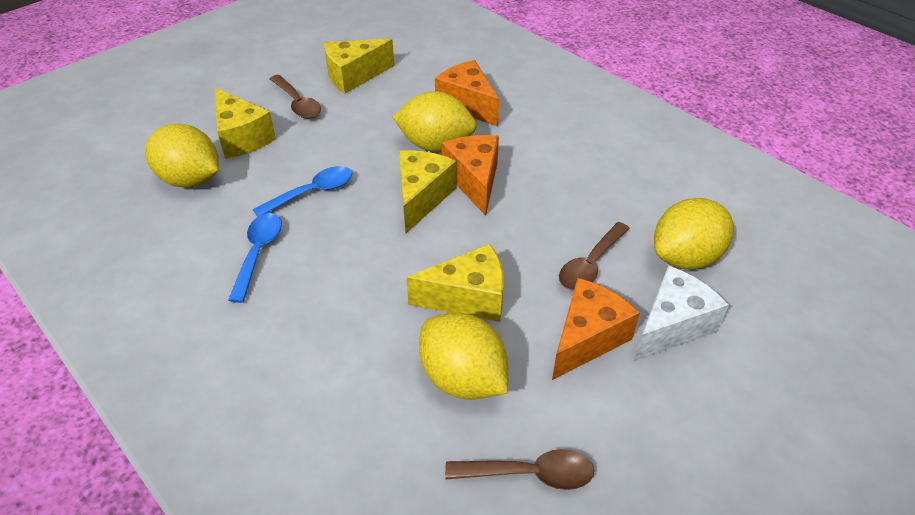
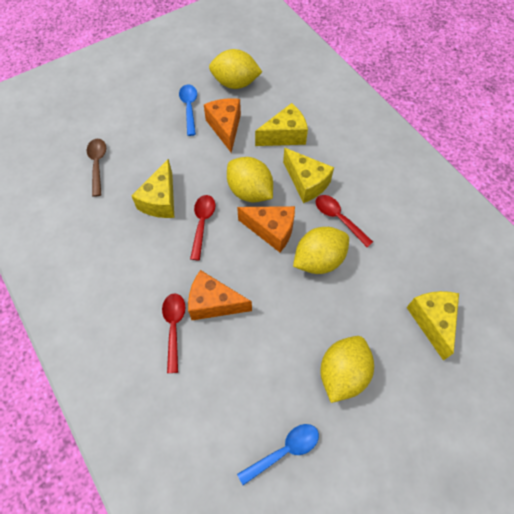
brown spoon: 3 -> 1
red spoon: 0 -> 3
white cheese: 1 -> 0

